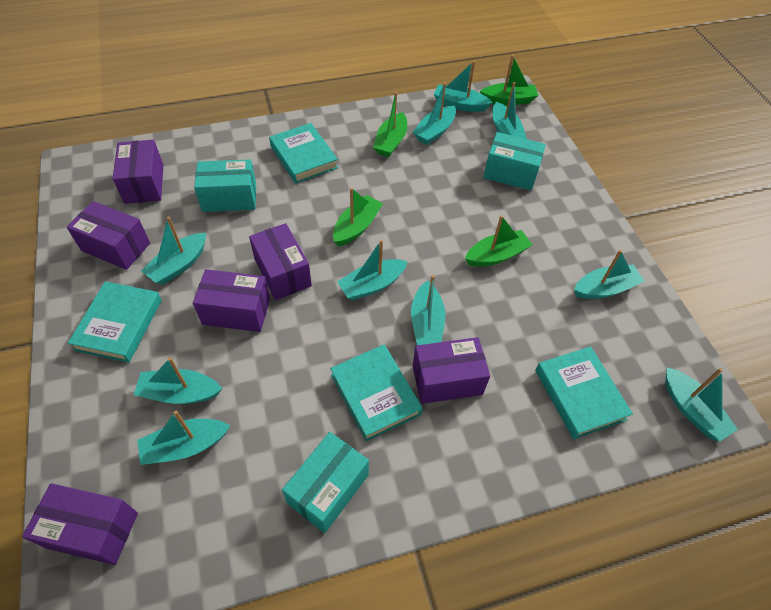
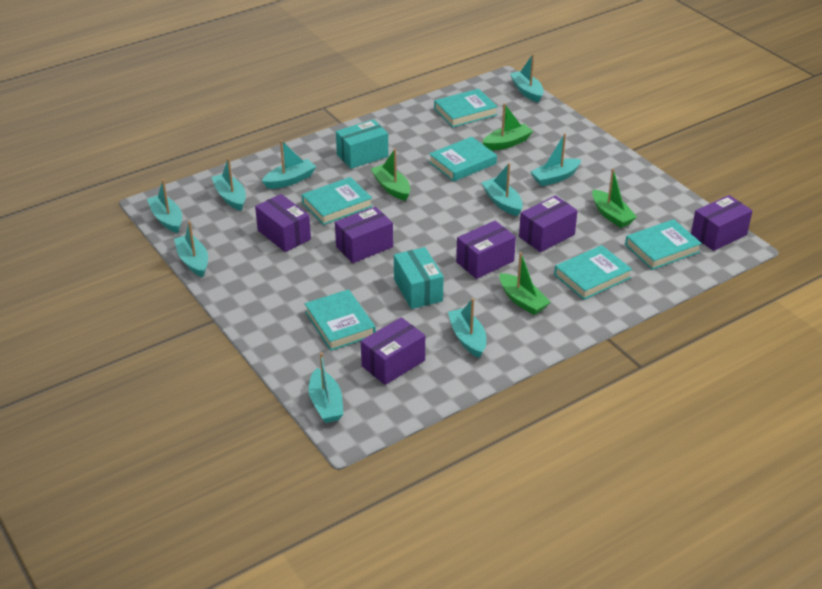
turquoise boat: 10 -> 9
turquoise book: 4 -> 6
turquoise box: 3 -> 2

